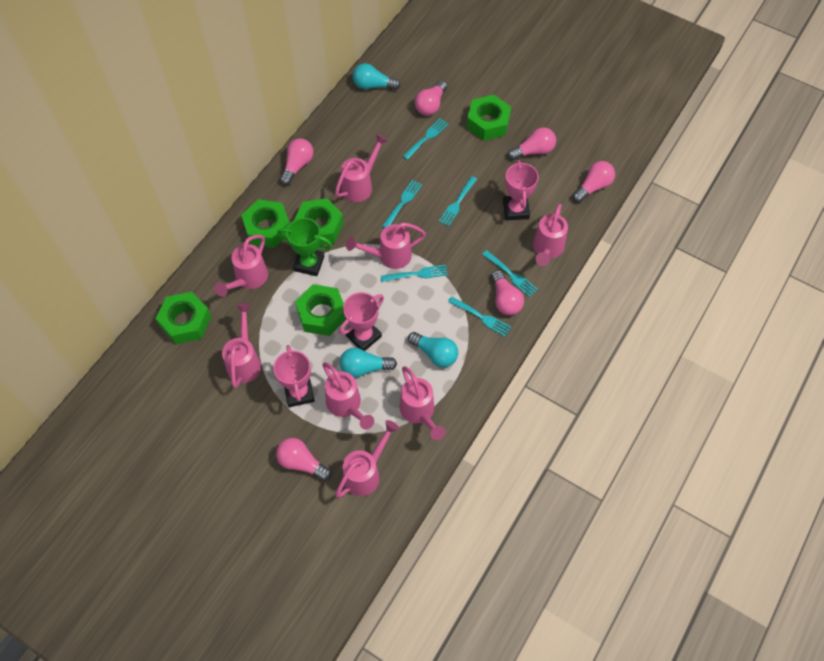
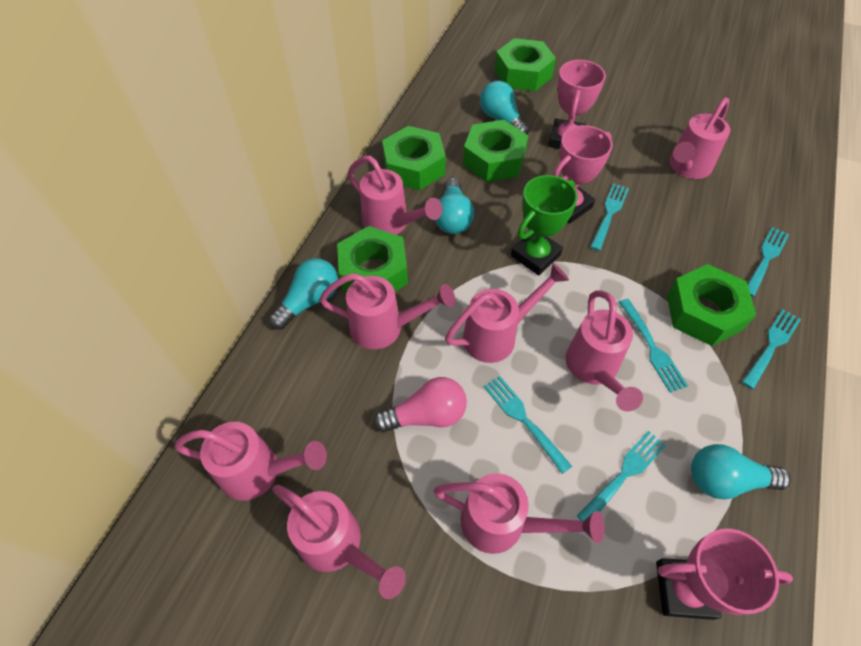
pink light bulb: 6 -> 1
turquoise light bulb: 3 -> 4

